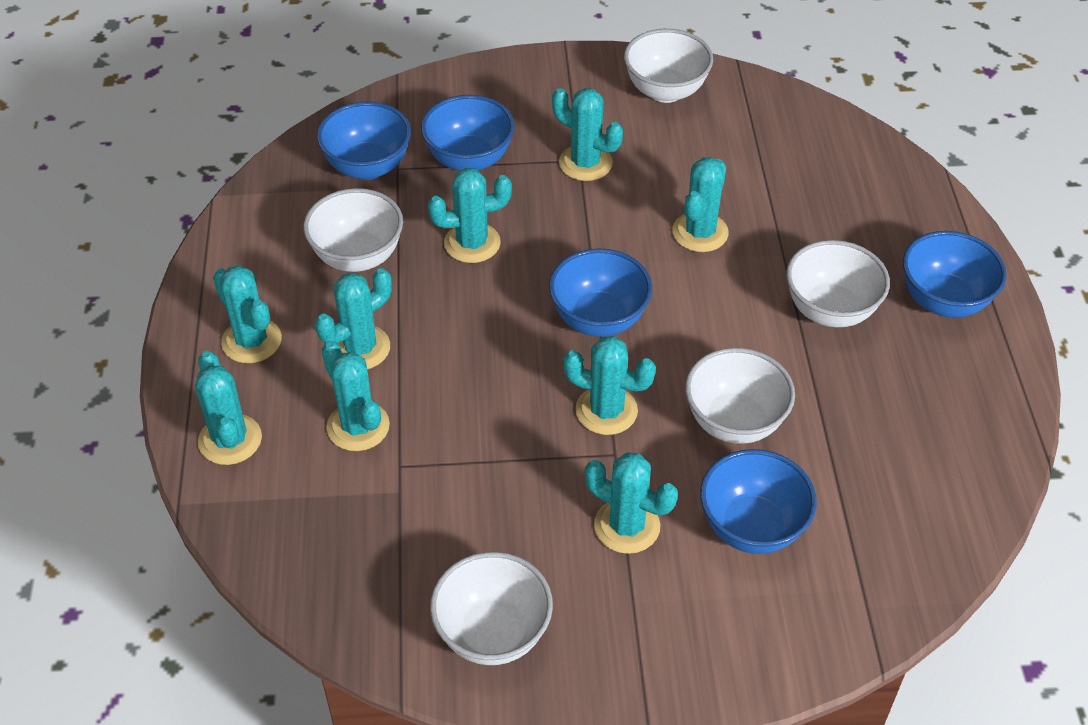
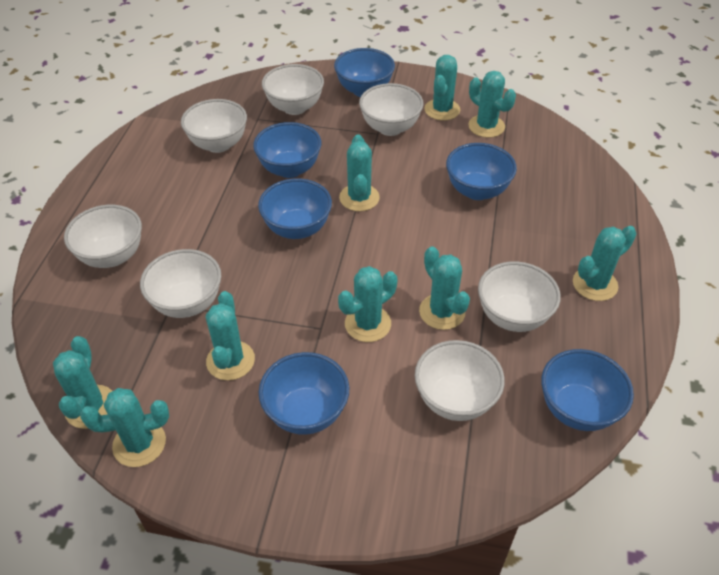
blue bowl: 5 -> 6
white bowl: 5 -> 7

